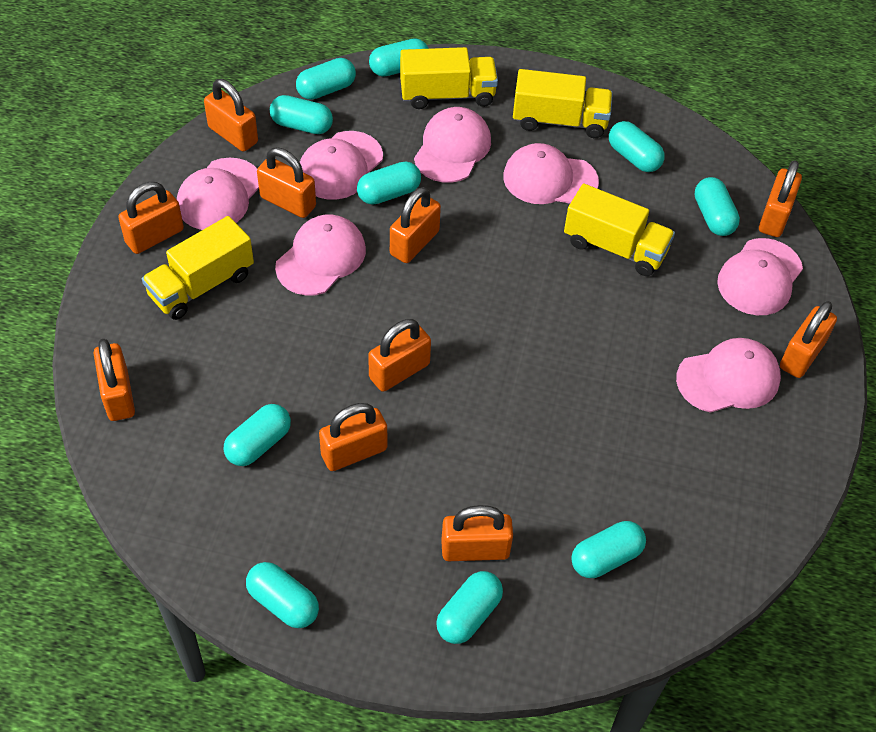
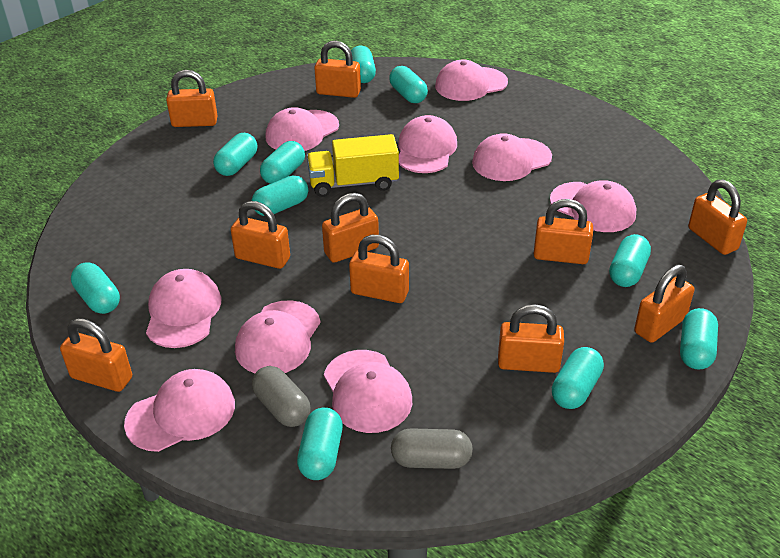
grey capsule: 0 -> 2
pink cap: 7 -> 9
yellow truck: 4 -> 1

